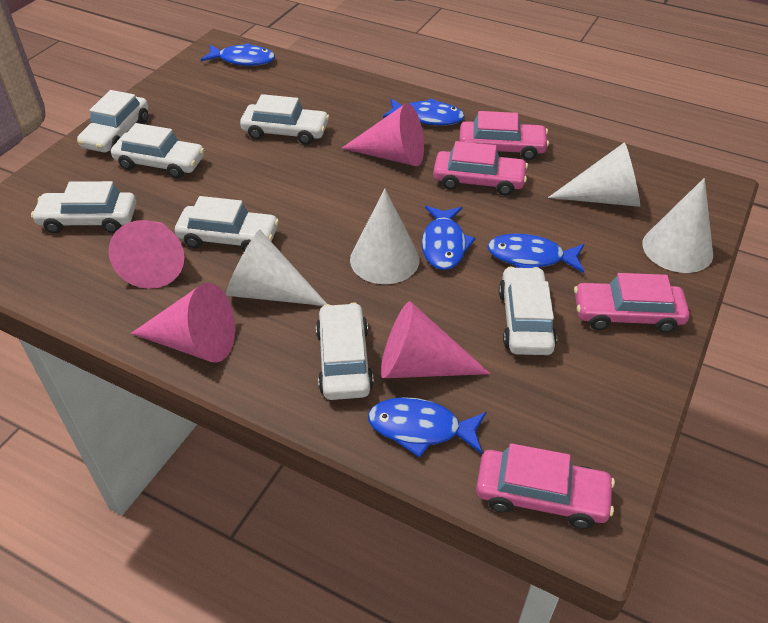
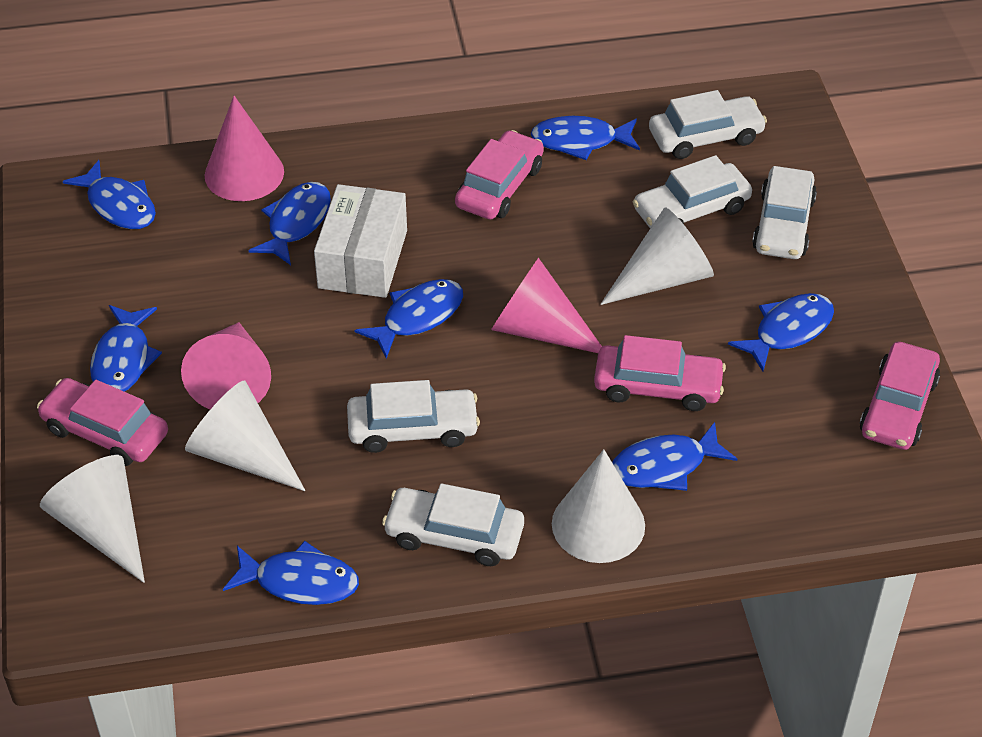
blue fish: 5 -> 8
pink cone: 4 -> 3
white box: 0 -> 1
white car: 7 -> 5

